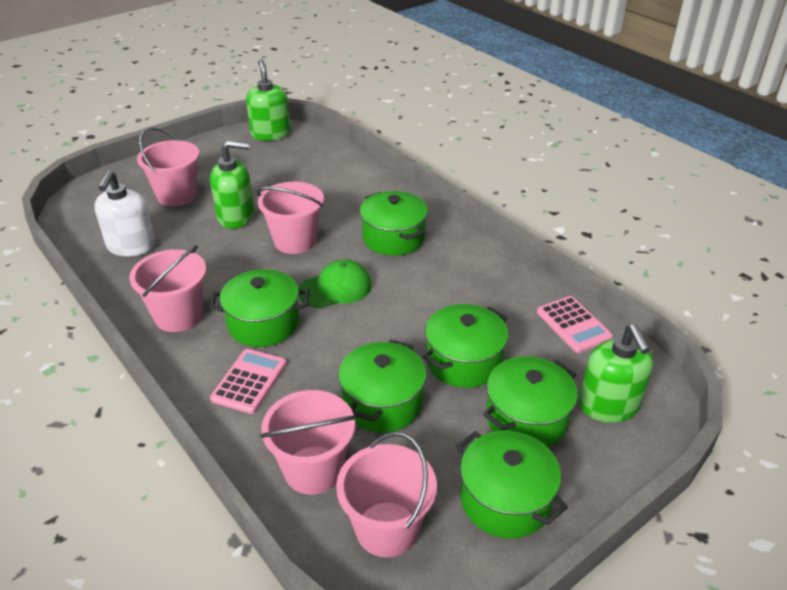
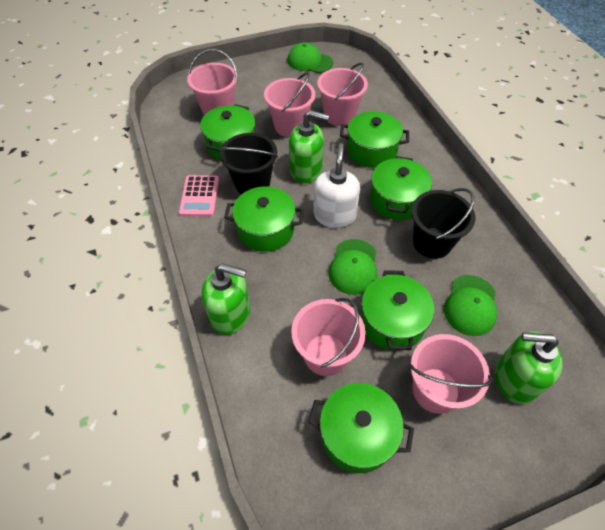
black bucket: 0 -> 2
green cap: 1 -> 3
pink calculator: 2 -> 1

